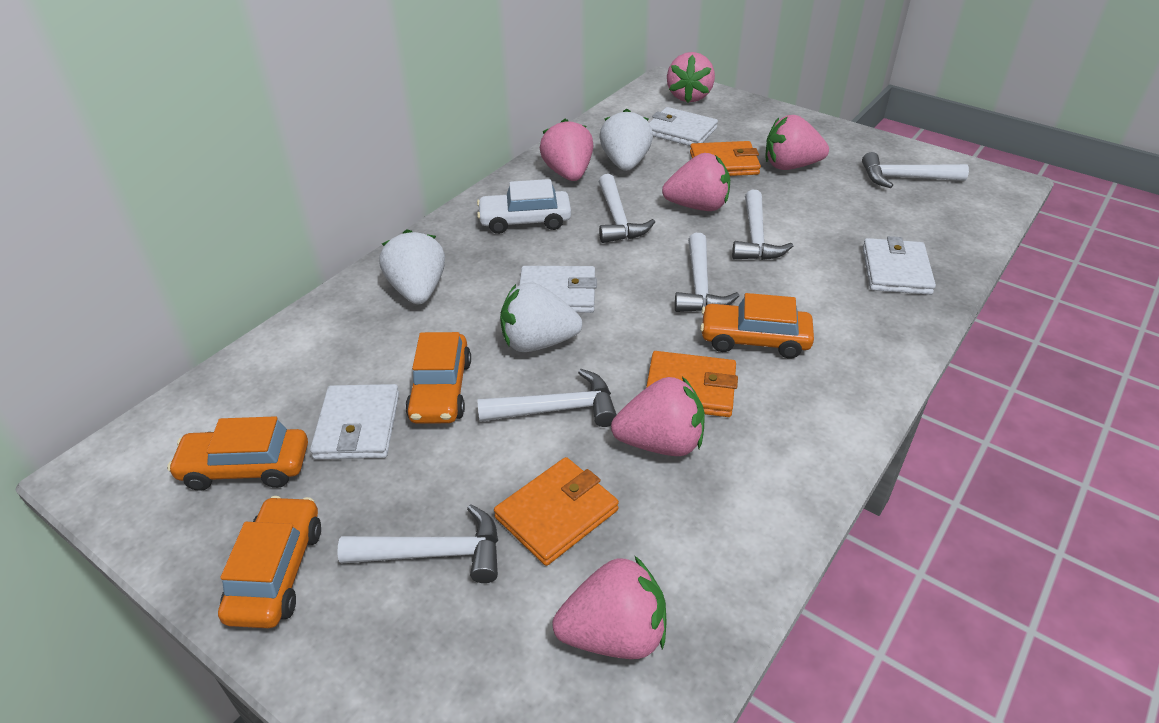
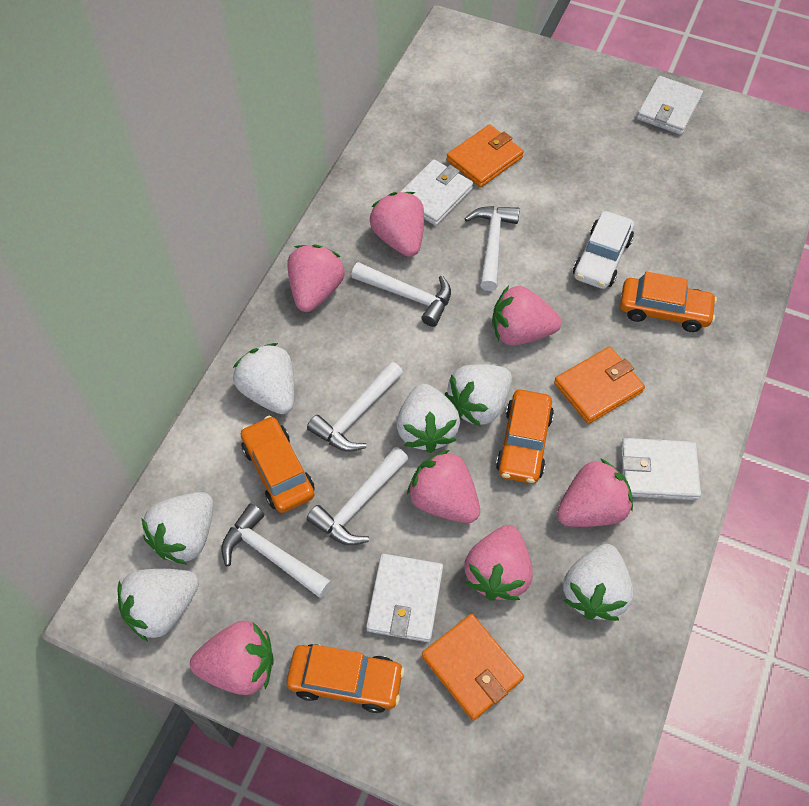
pink strawberry: 6 -> 7
white hammer: 6 -> 5
white strawberry: 3 -> 6

